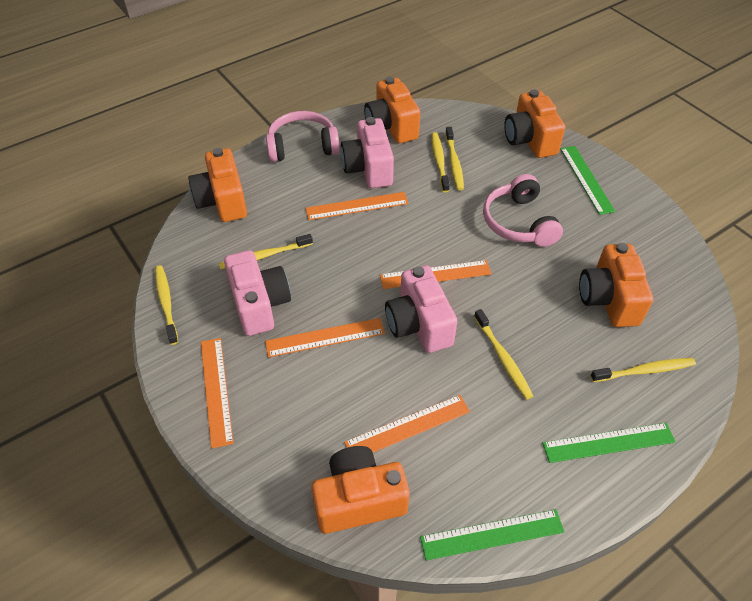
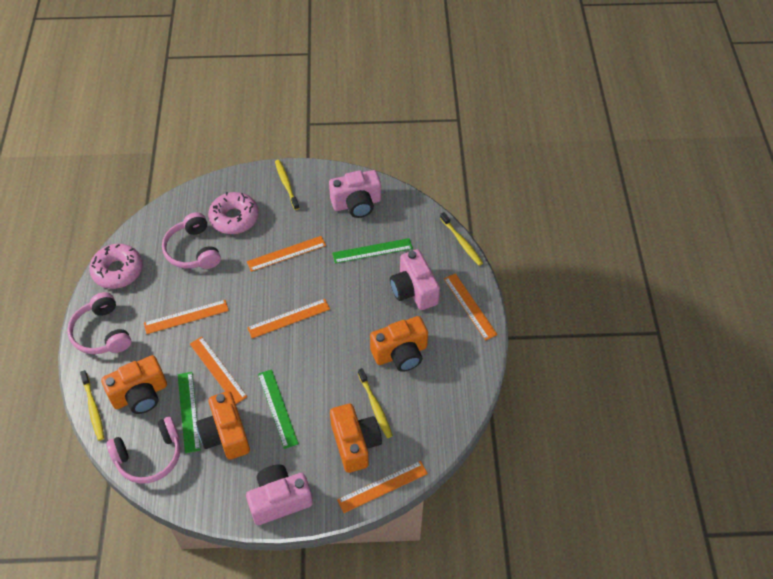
orange camera: 5 -> 4
orange ruler: 5 -> 6
pink donut: 0 -> 2
pink headphones: 2 -> 3
yellow toothbrush: 6 -> 4

